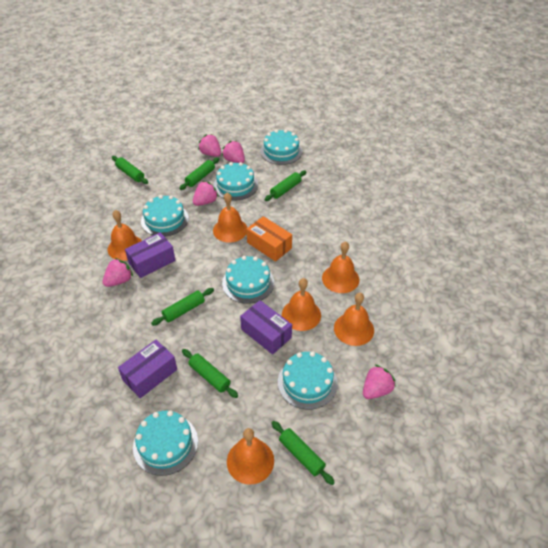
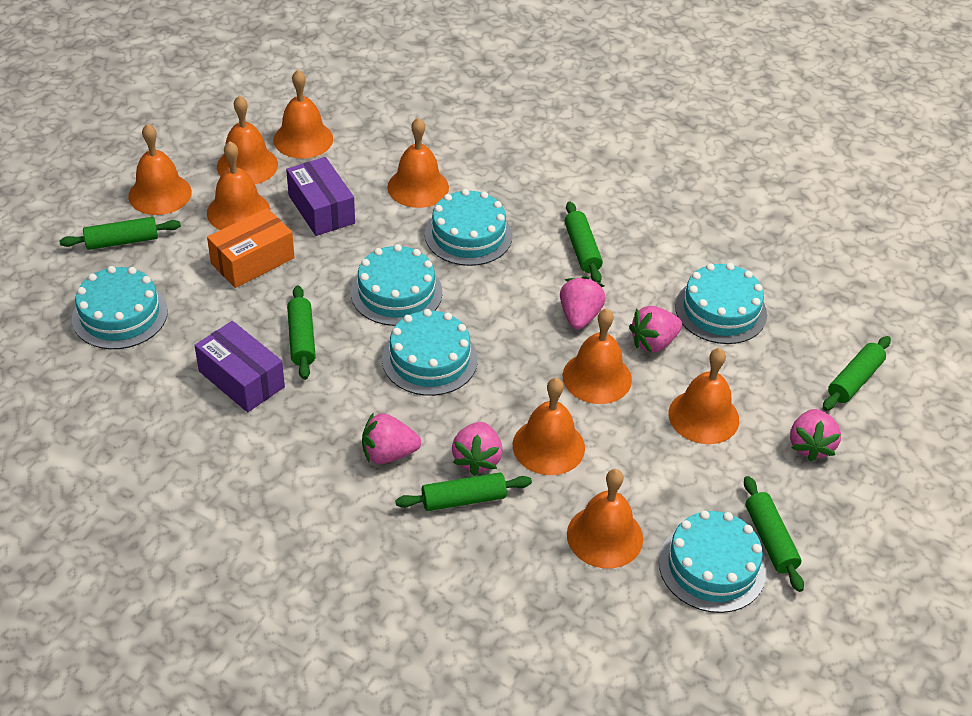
orange bell: 6 -> 9
purple box: 3 -> 2

